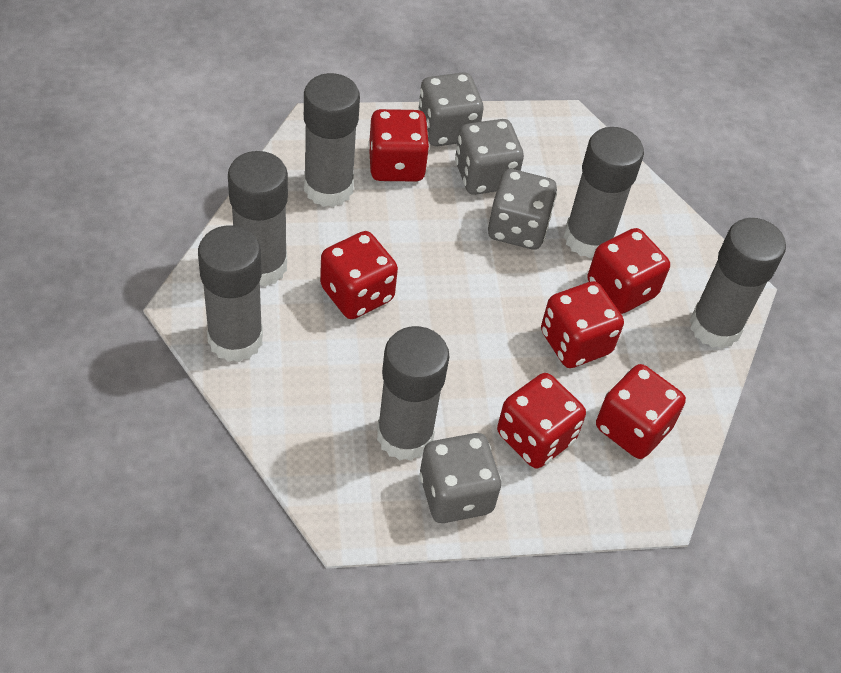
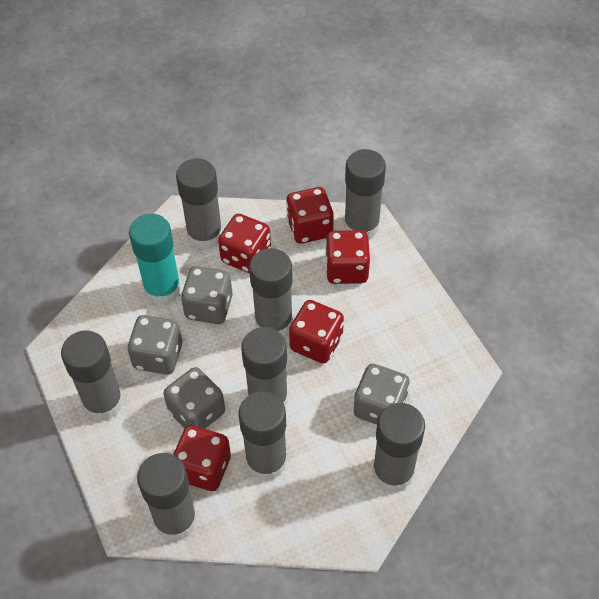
grey glue stick: 6 -> 8
red dice: 6 -> 5
turquoise glue stick: 0 -> 1

